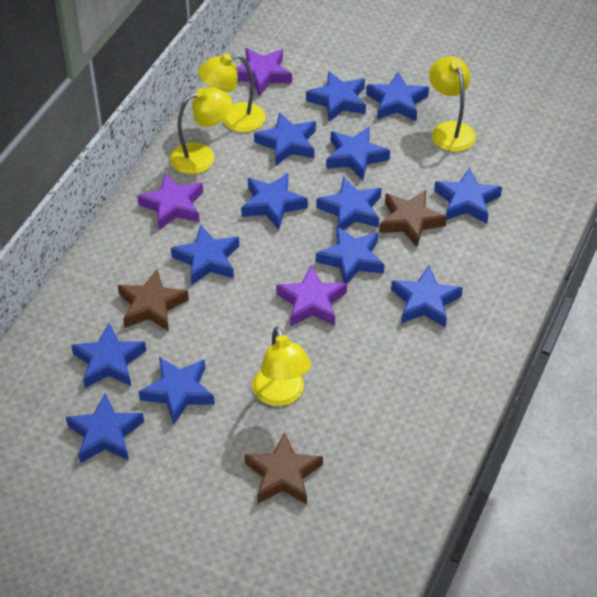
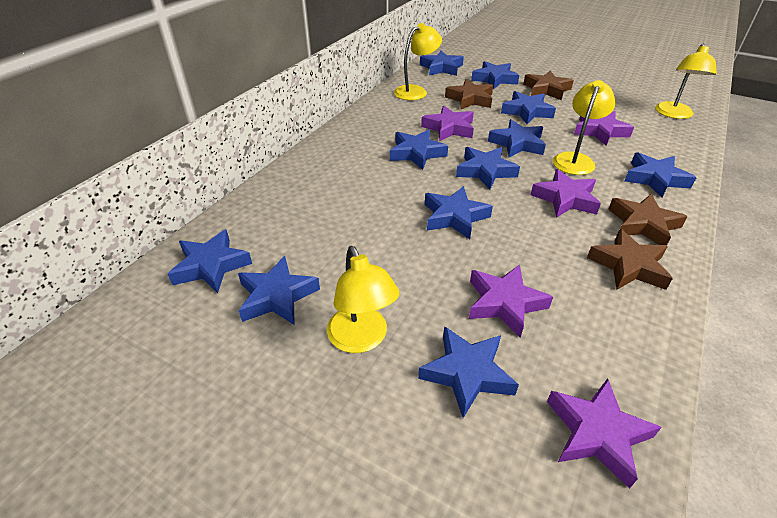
blue star: 13 -> 11
brown star: 3 -> 4
purple star: 3 -> 5

